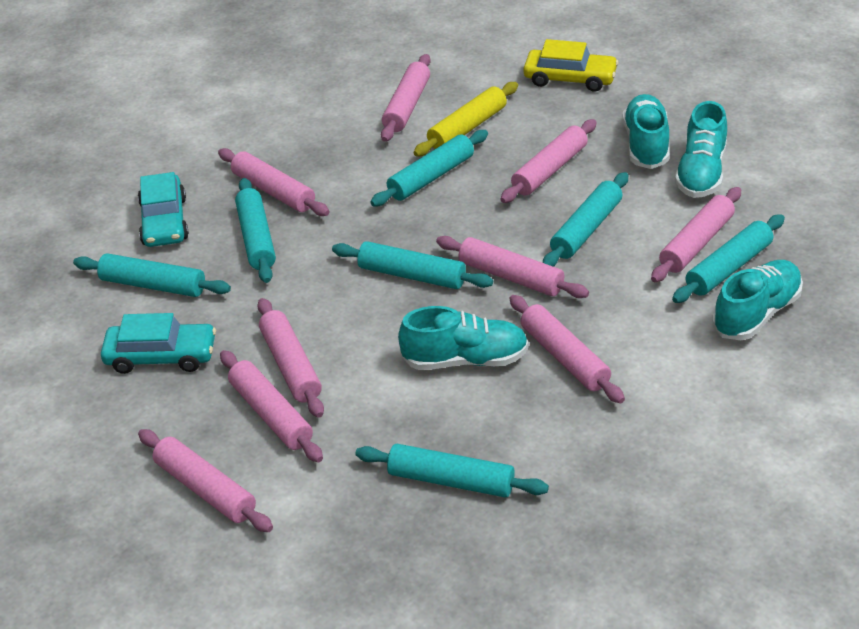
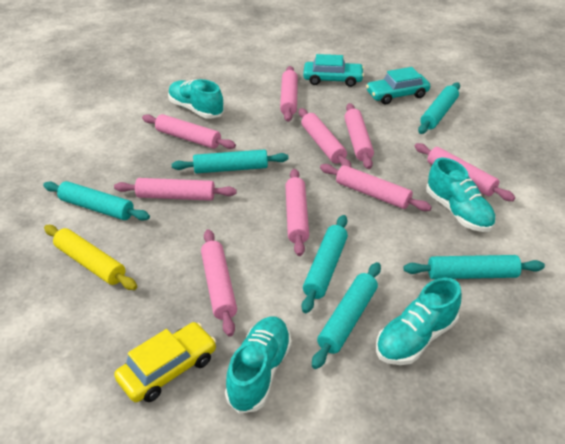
turquoise rolling pin: 7 -> 6

